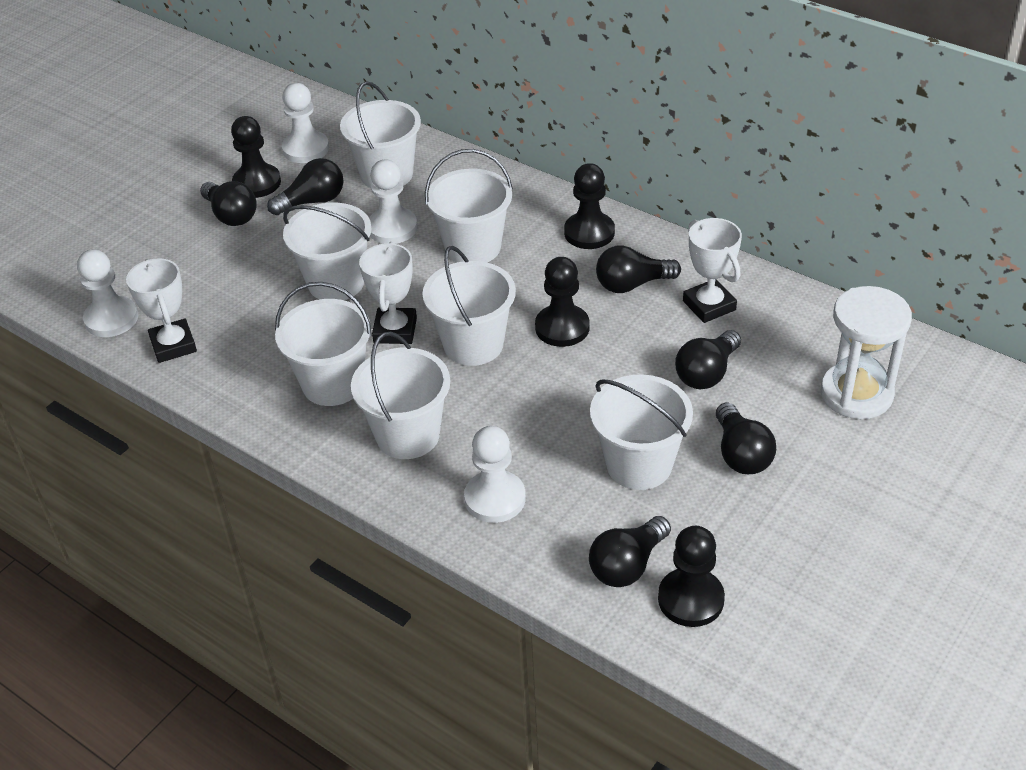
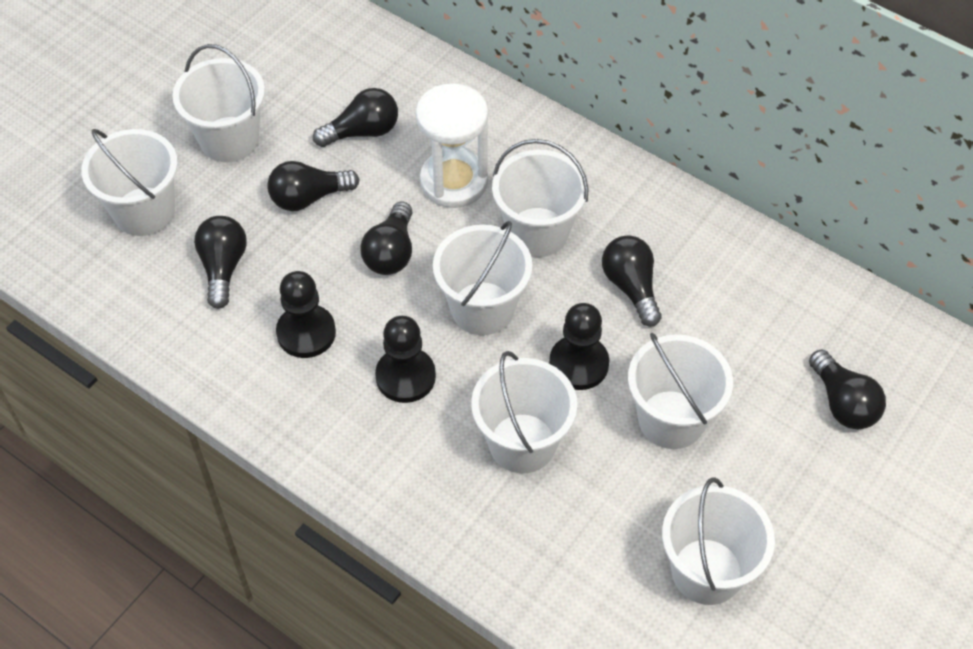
black pawn: 4 -> 3
white pawn: 4 -> 0
white trophy: 3 -> 0

